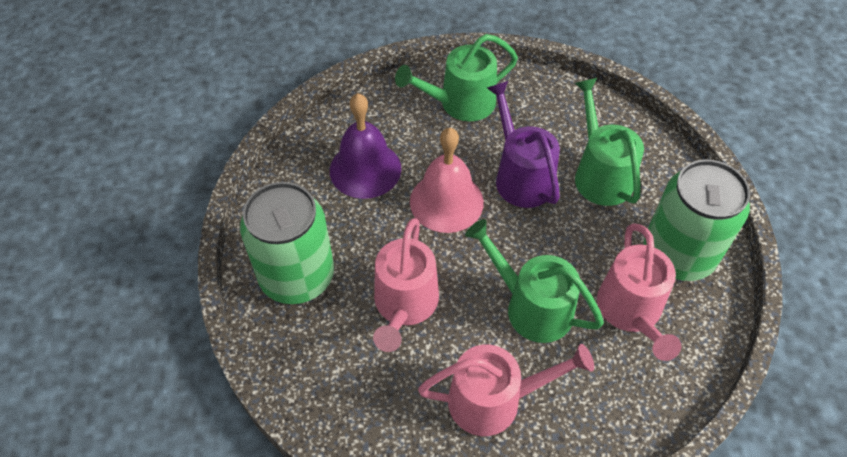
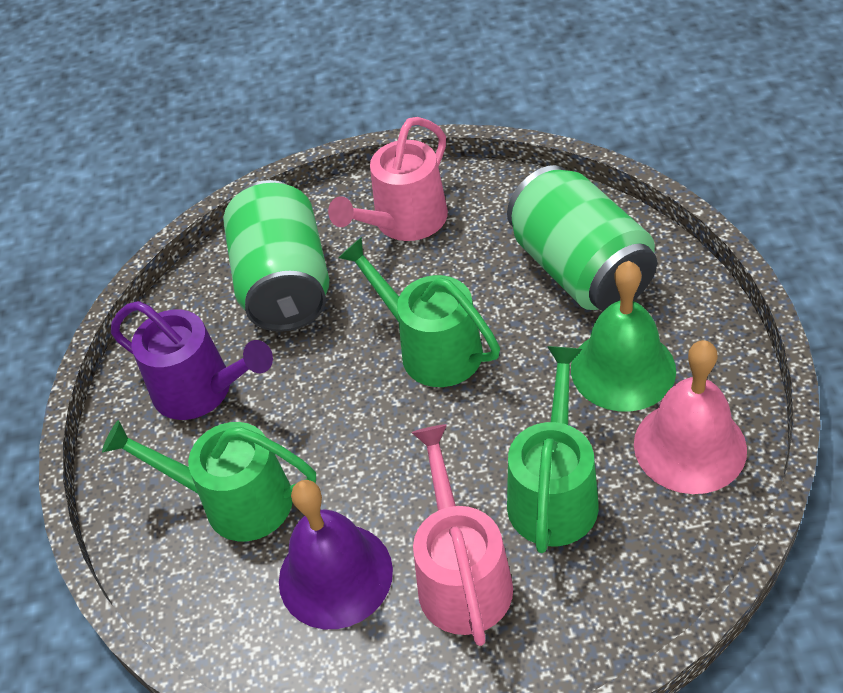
green bell: 0 -> 1
pink watering can: 3 -> 2

